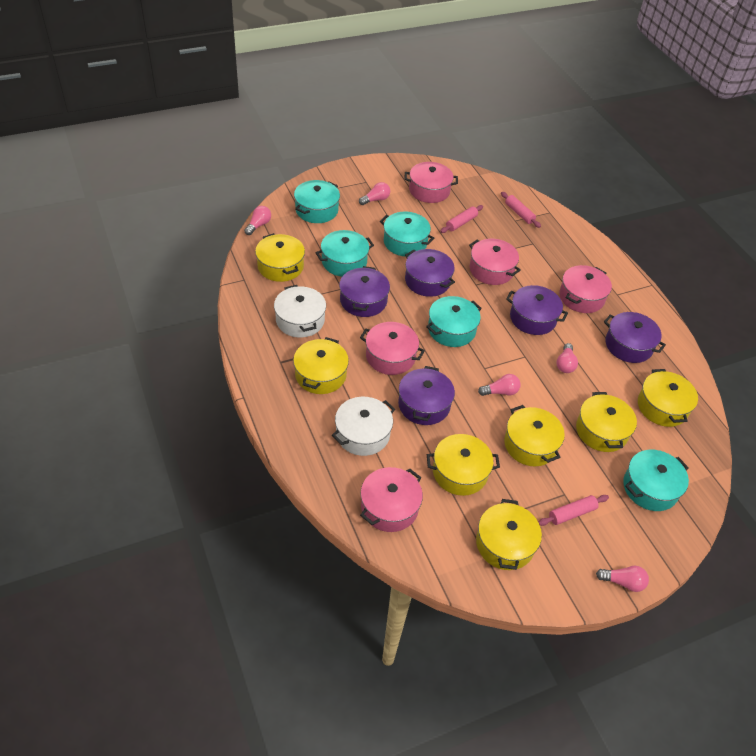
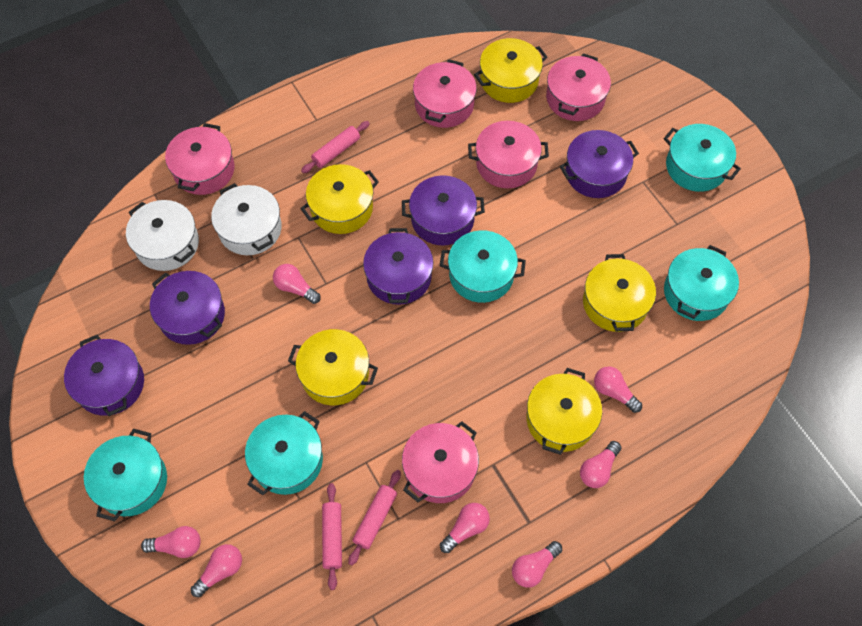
pink light bulb: 5 -> 7
yellow pot: 7 -> 5

